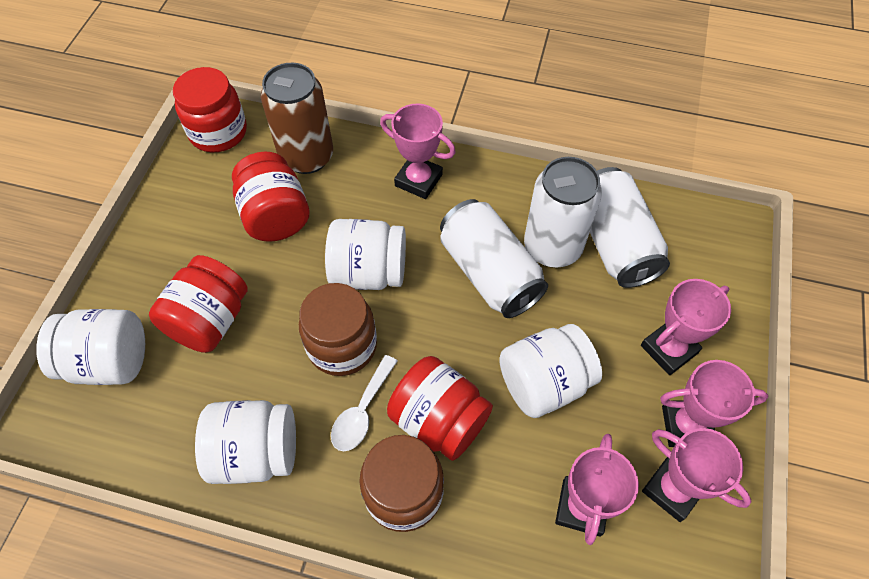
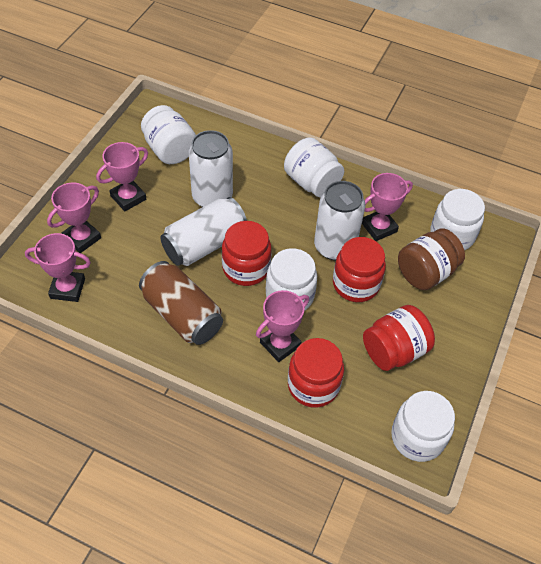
brown jar: 2 -> 1
white jar: 4 -> 5
white spoon: 1 -> 0

